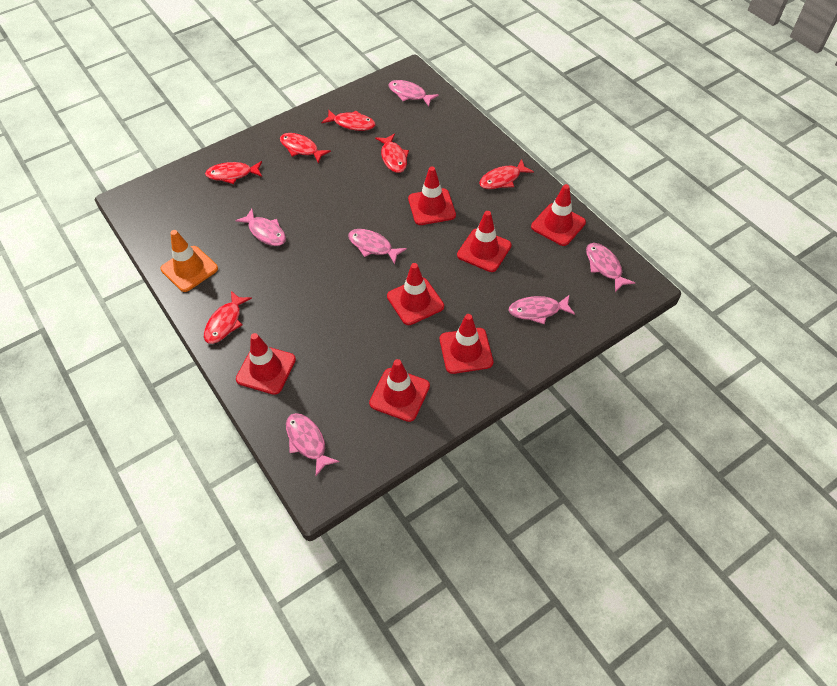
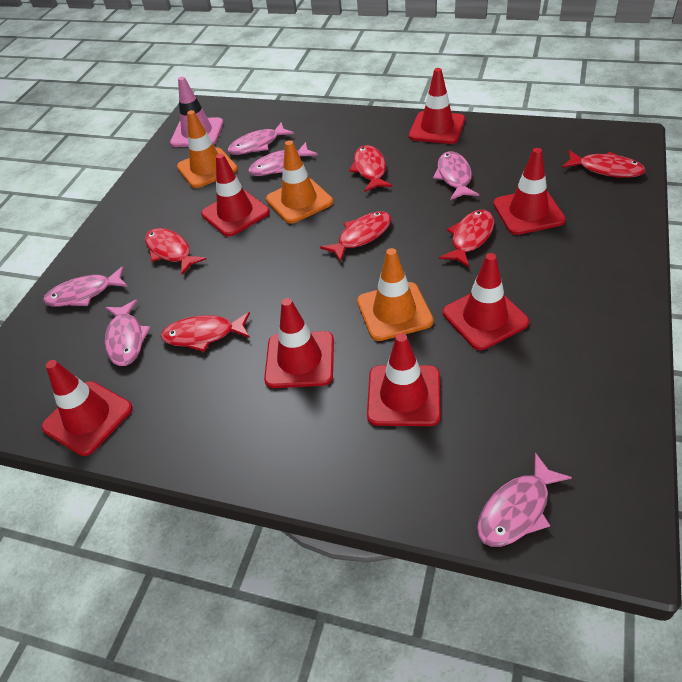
orange traffic cone: 1 -> 3
pink traffic cone: 0 -> 1

